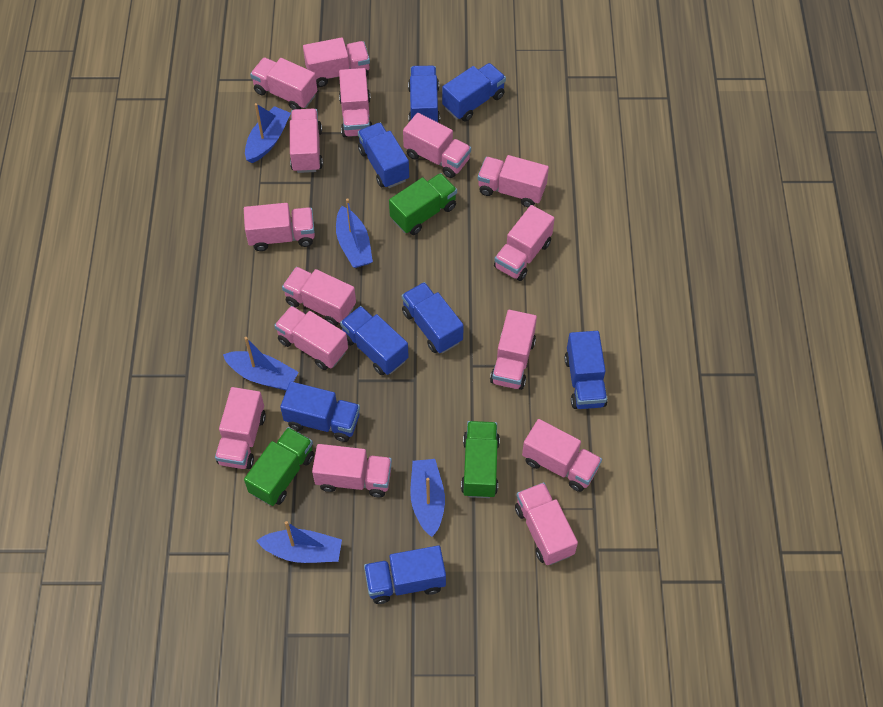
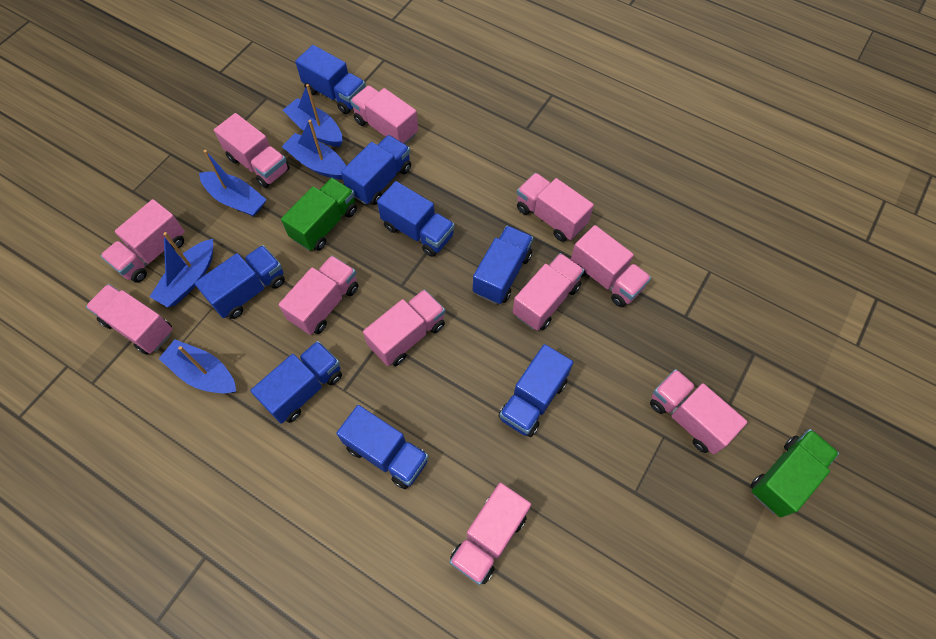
green truck: 3 -> 2
pink truck: 15 -> 11

